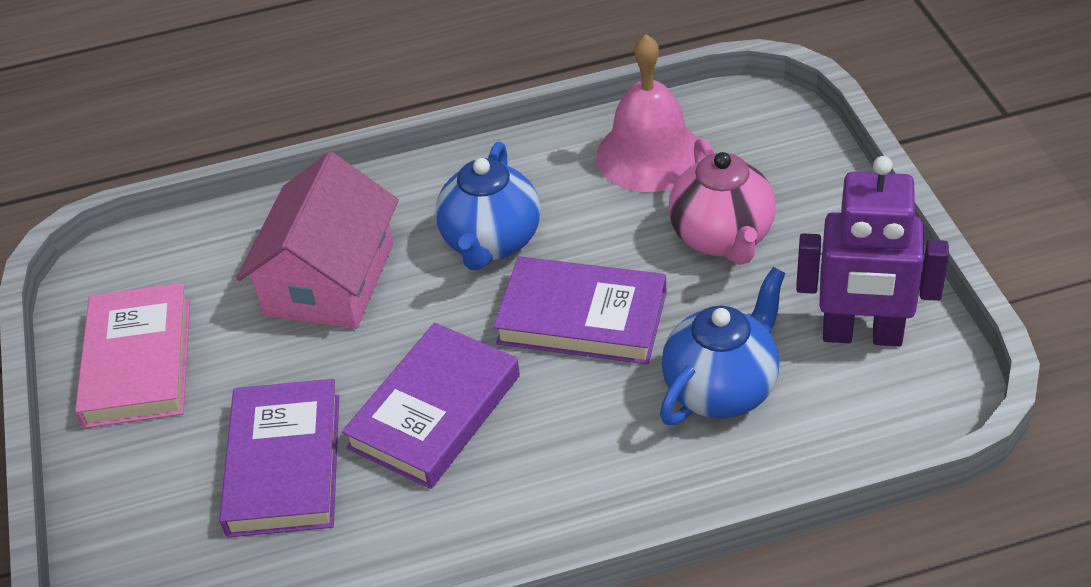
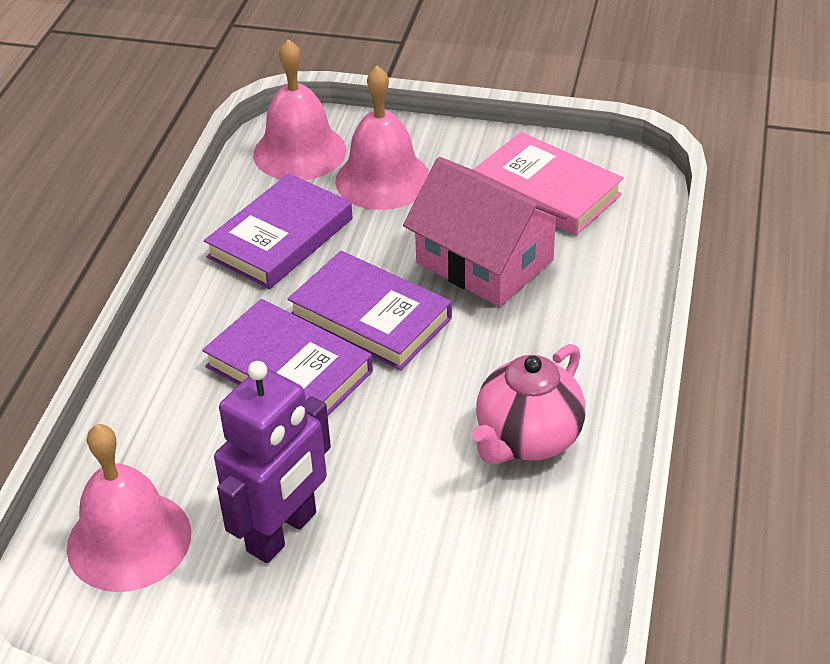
blue teapot: 2 -> 0
pink bell: 1 -> 3

